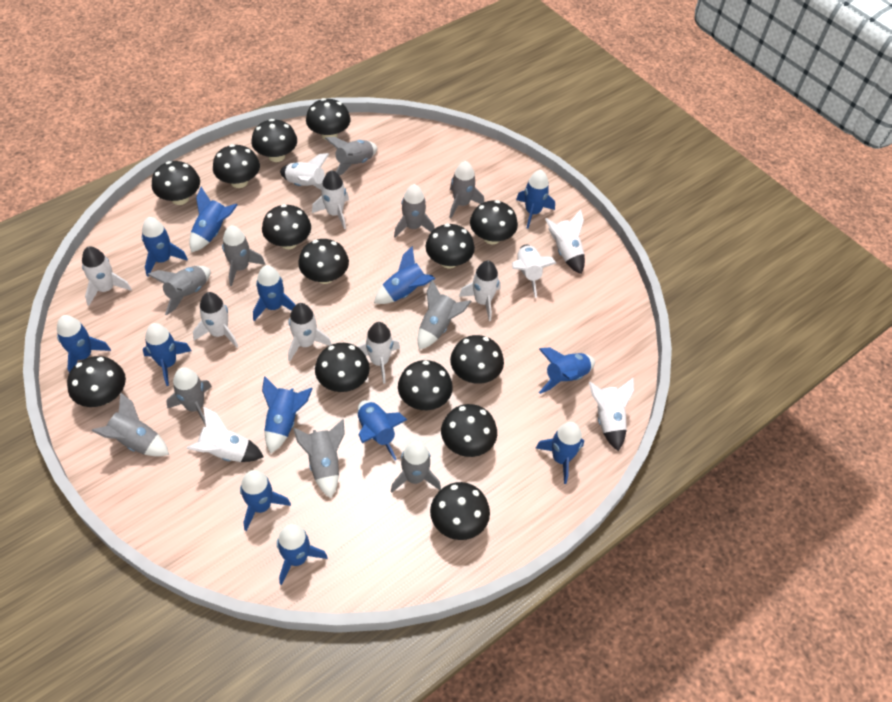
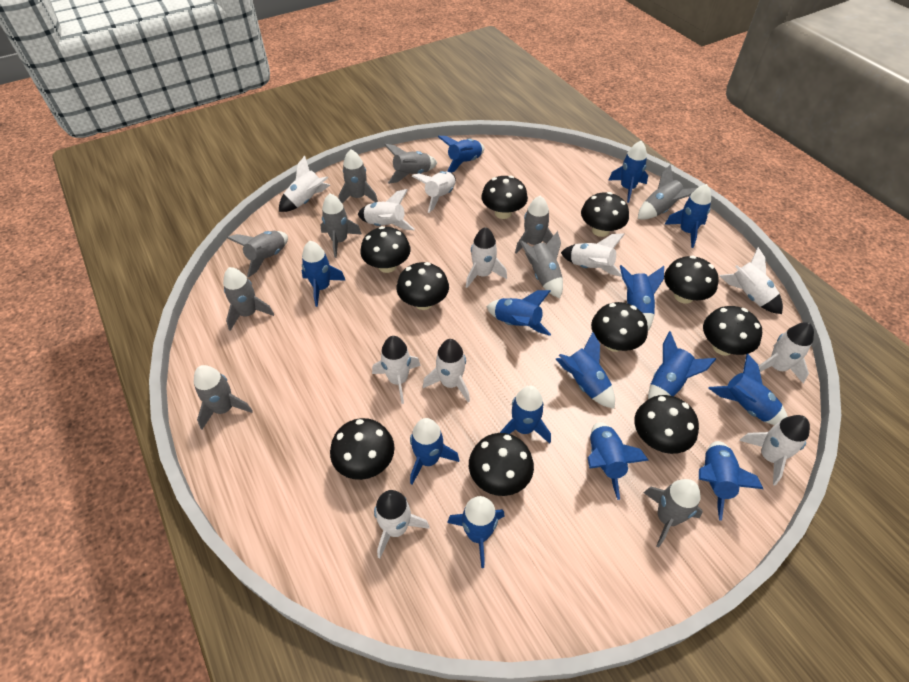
black mushroom: 14 -> 10
blue rocket: 13 -> 14

